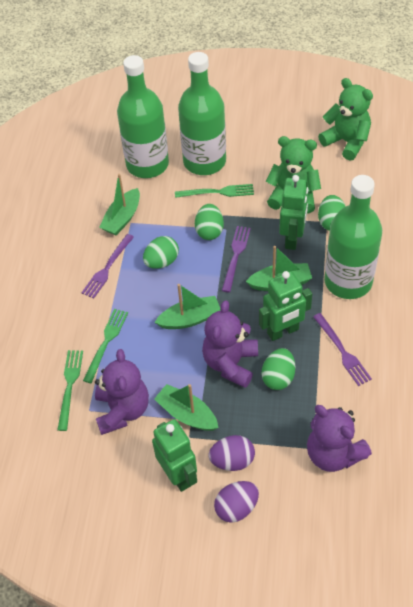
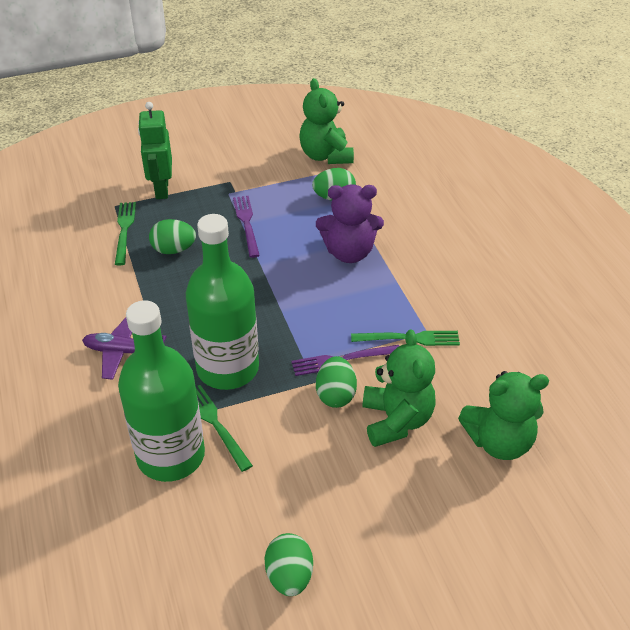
green boat: 4 -> 0
green bottle: 3 -> 2
green robot: 3 -> 1
green teddy bear: 2 -> 3
purple egg: 2 -> 0
purple fork: 3 -> 2
purple plane: 0 -> 1
purple teddy bear: 3 -> 1

